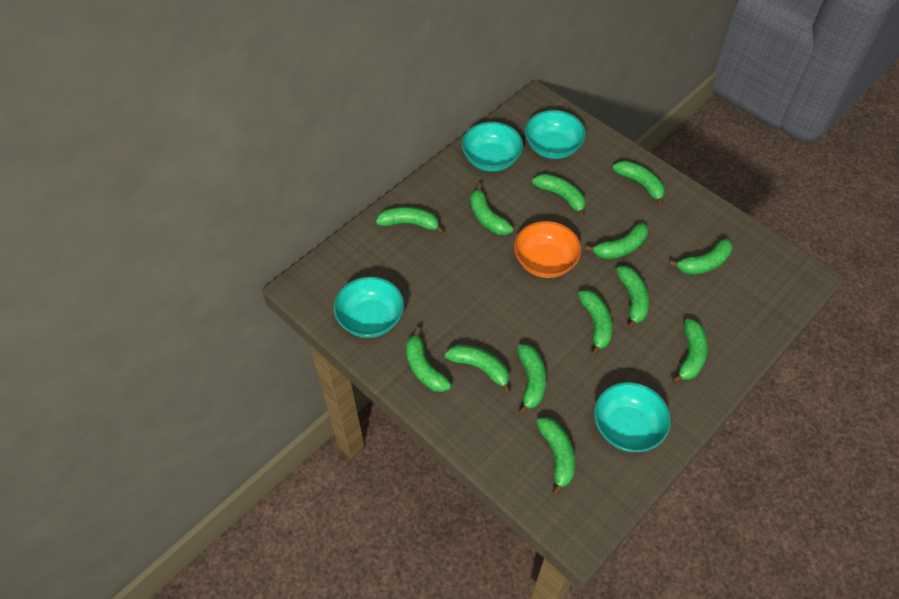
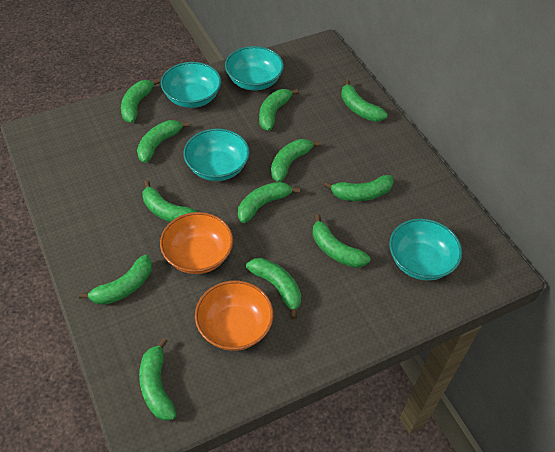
green banana: 13 -> 12
orange bowl: 1 -> 2

